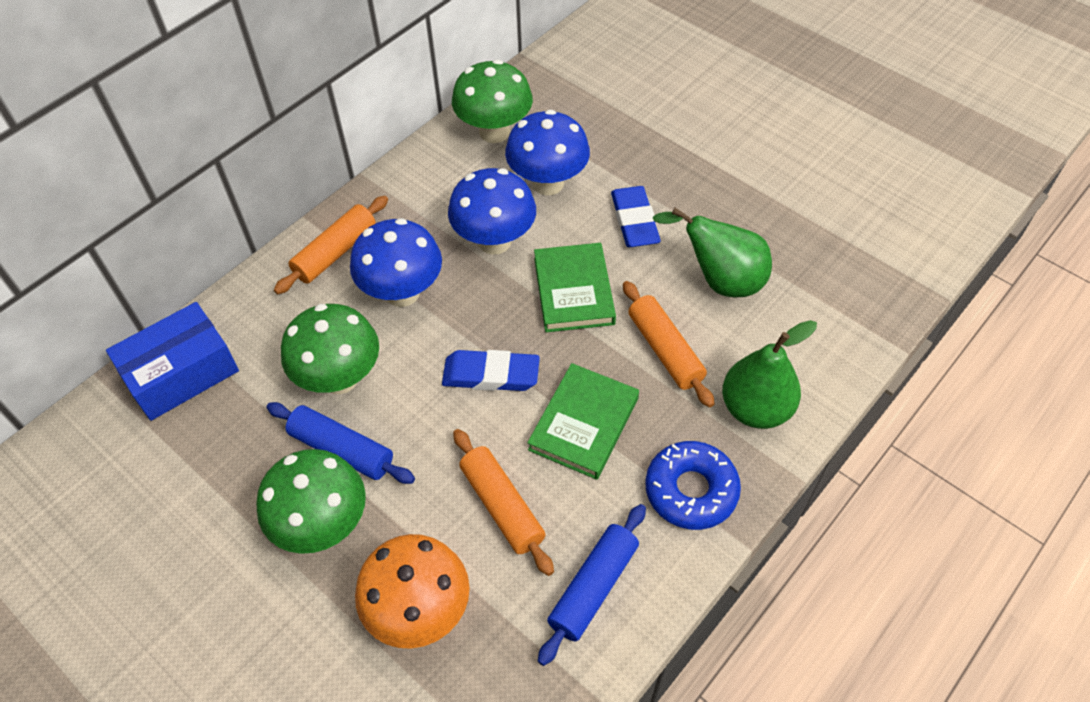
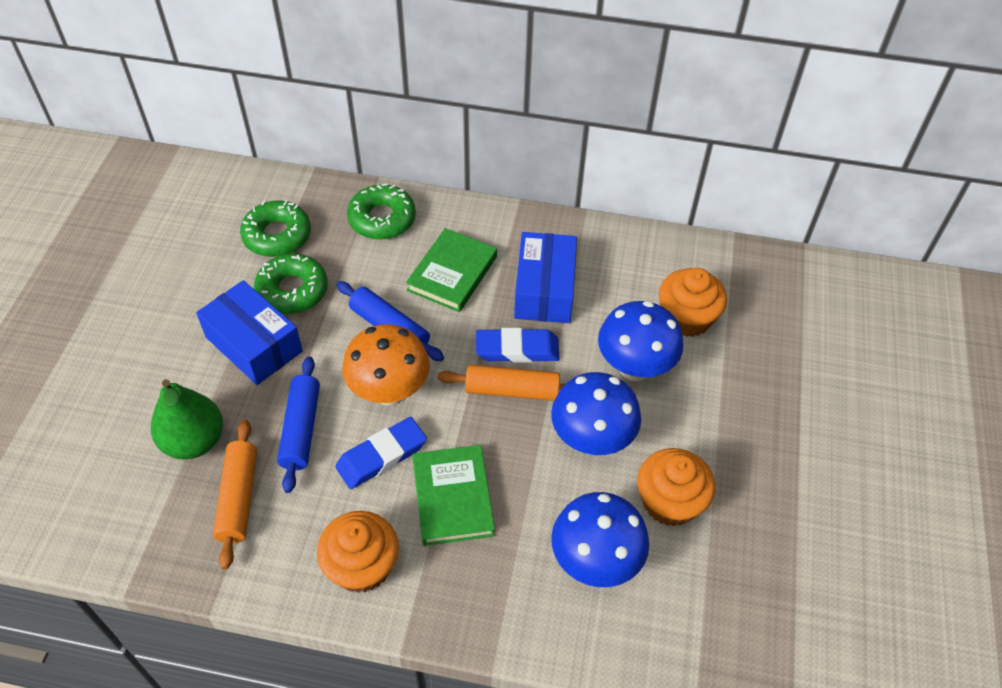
blue box: 1 -> 2
blue donut: 1 -> 0
green donut: 0 -> 3
green mushroom: 3 -> 0
green pear: 2 -> 1
orange cupcake: 0 -> 3
orange rolling pin: 3 -> 2

